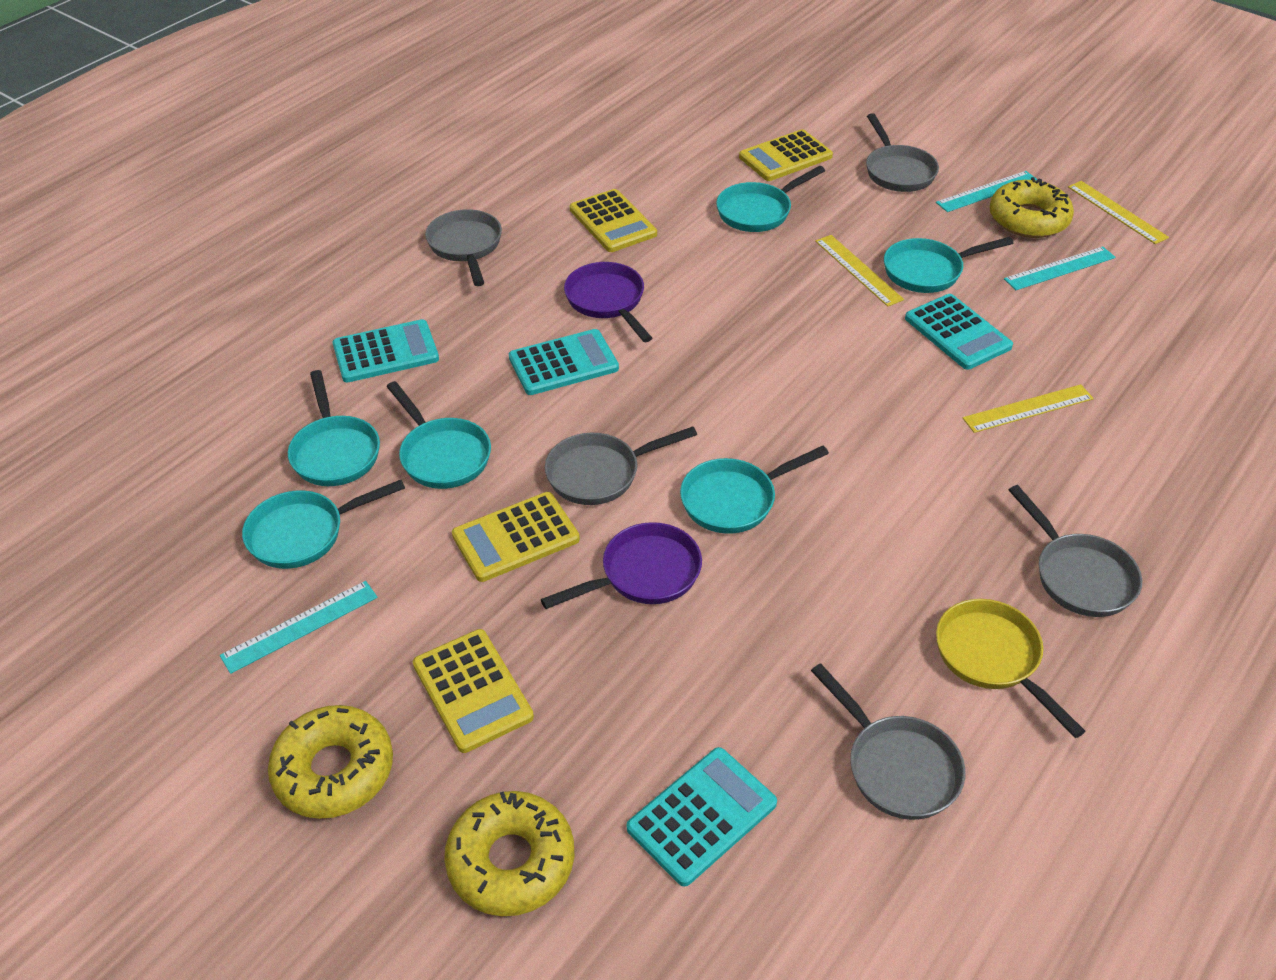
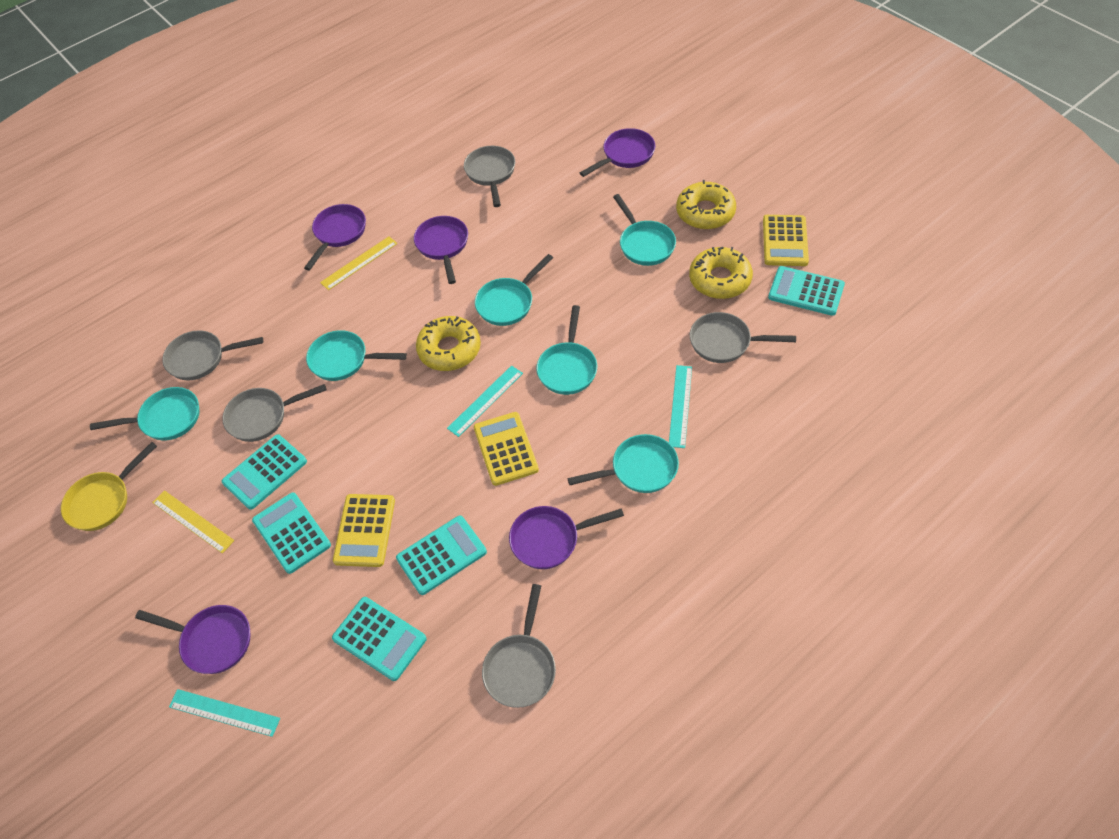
purple pan: 2 -> 5
turquoise calculator: 4 -> 5
yellow calculator: 4 -> 3
yellow ruler: 3 -> 2

